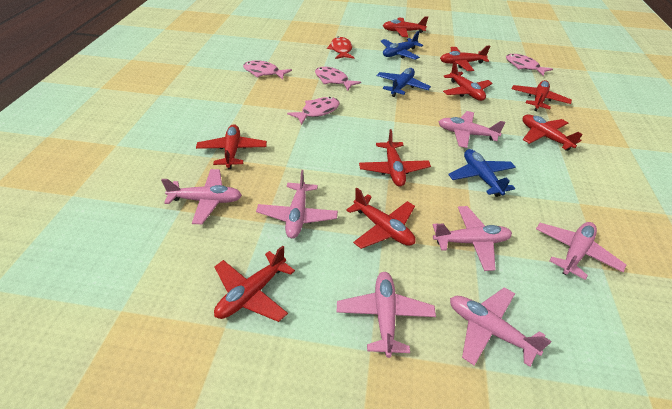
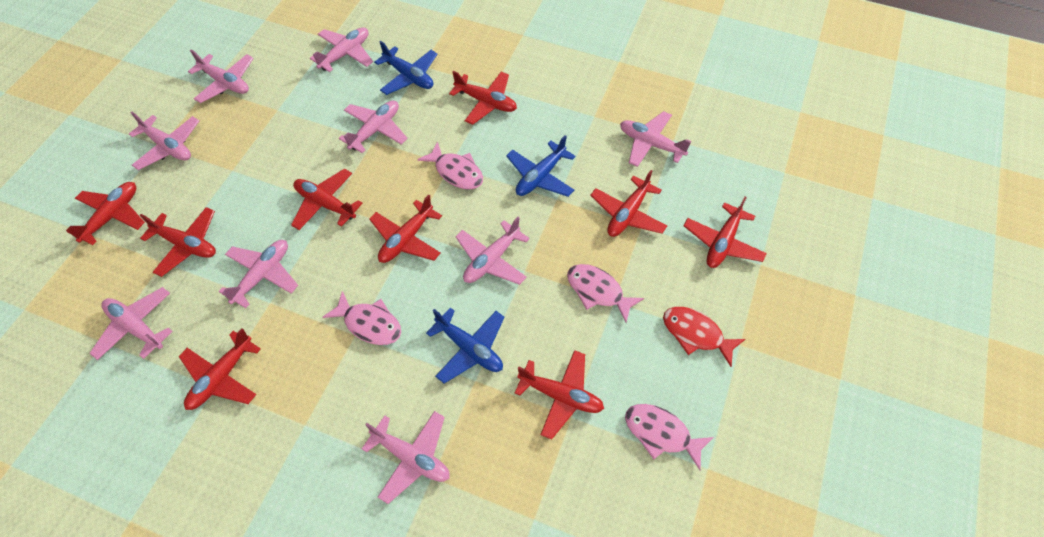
pink plane: 7 -> 9

